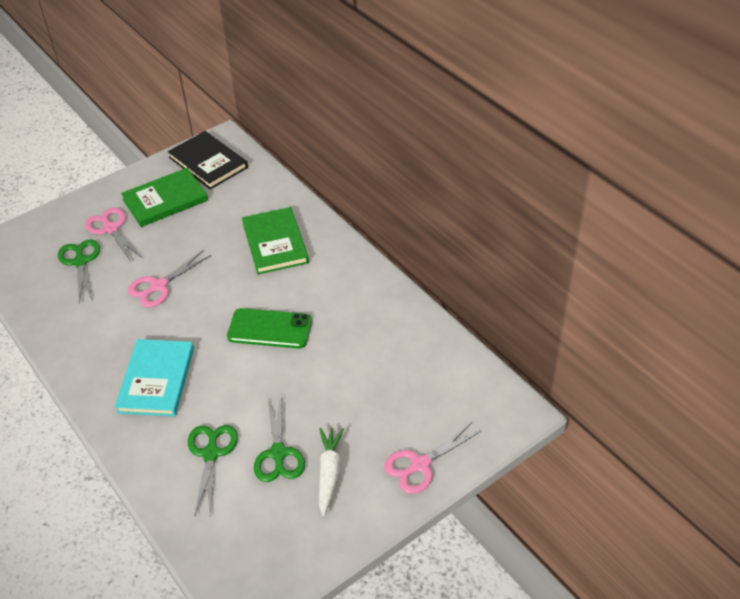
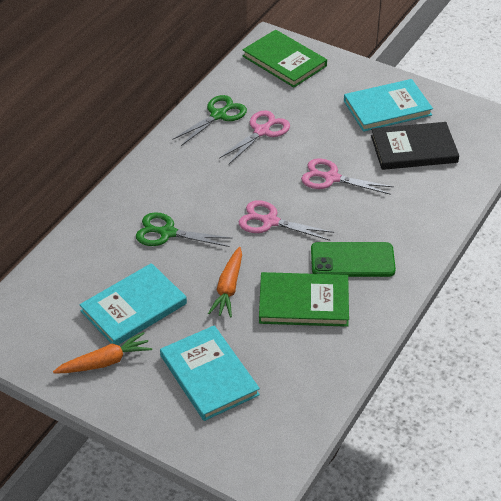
green scissors: 3 -> 2
orange carrot: 0 -> 2
turquoise book: 1 -> 3
white carrot: 1 -> 0

